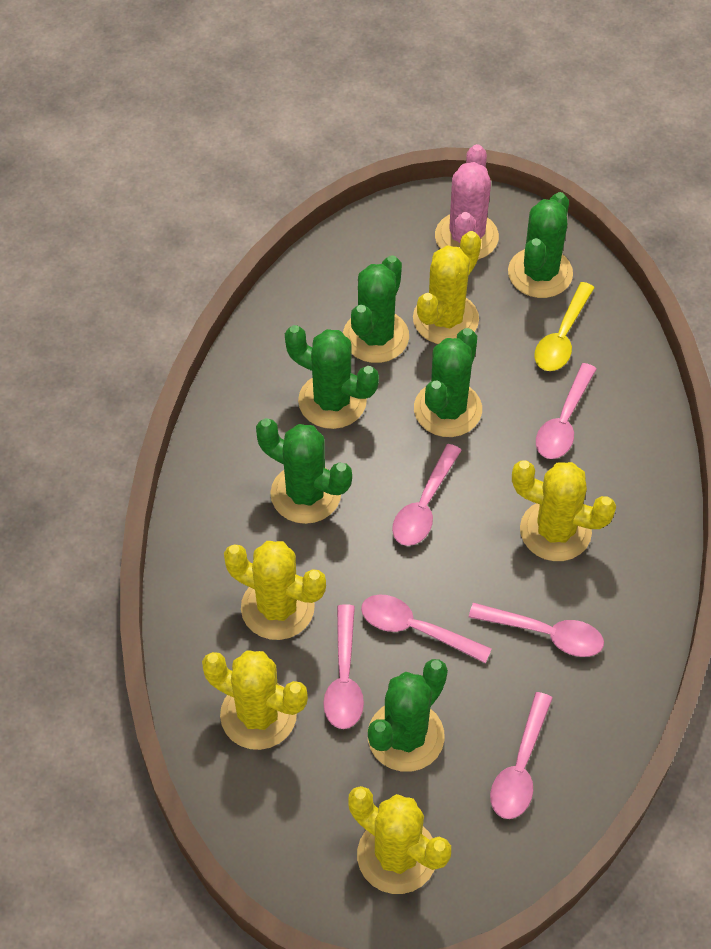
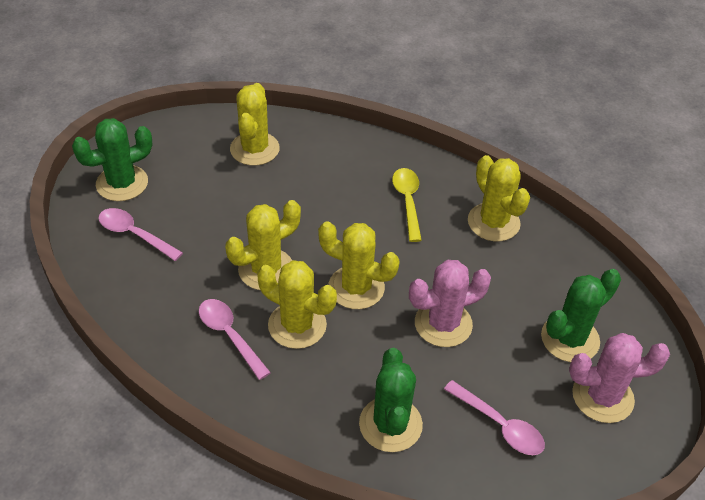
green cactus: 6 -> 3
pink cactus: 1 -> 2
pink spoon: 6 -> 3

